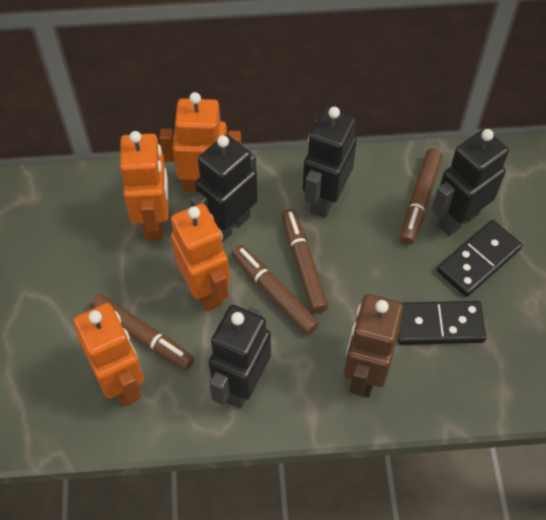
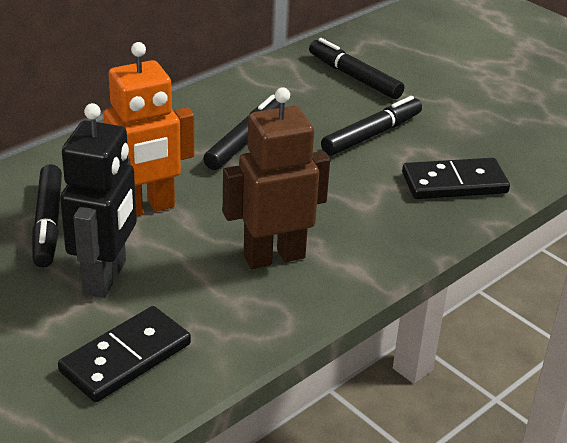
black marker: 0 -> 4
black robot: 4 -> 1
brown marker: 4 -> 0
orange robot: 4 -> 1

